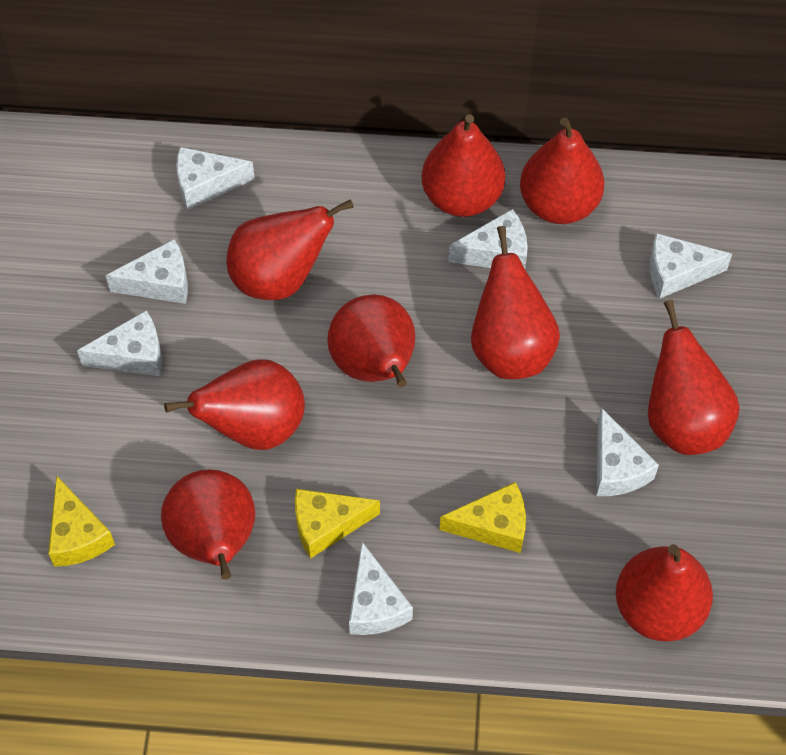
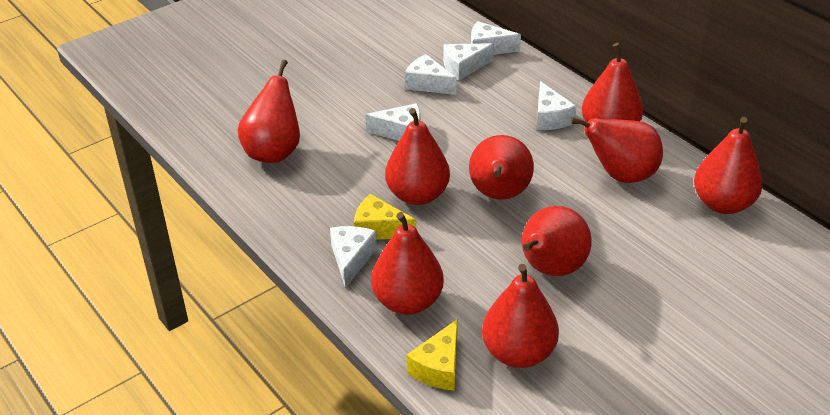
white cheese: 7 -> 6
yellow cheese: 3 -> 2

